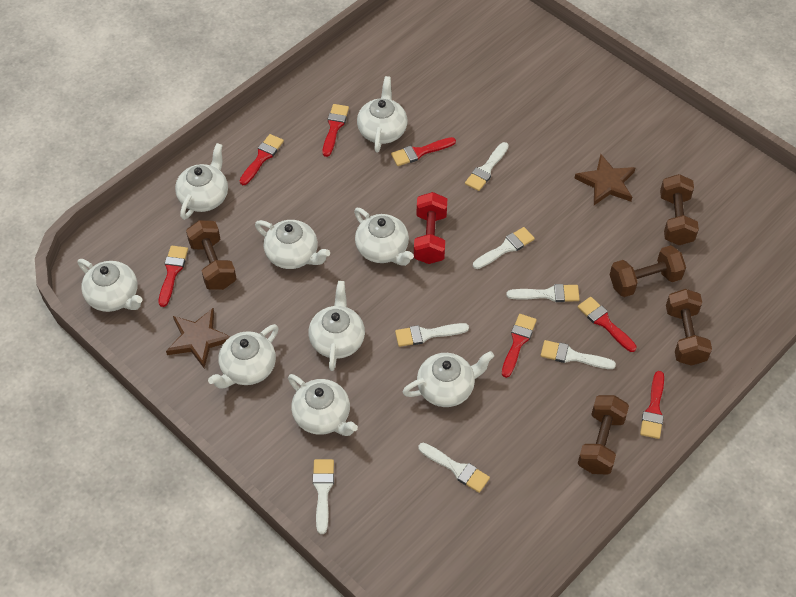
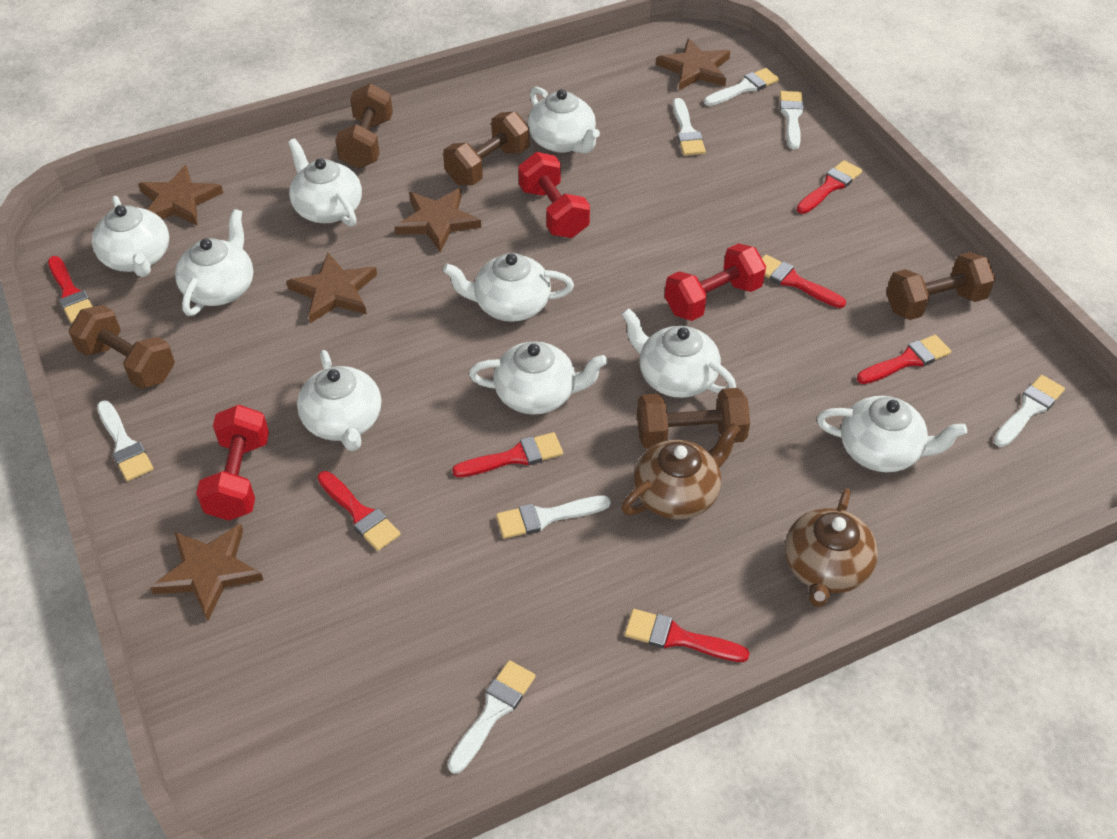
brown star: 2 -> 5
brown teapot: 0 -> 2
red dumbbell: 1 -> 3

